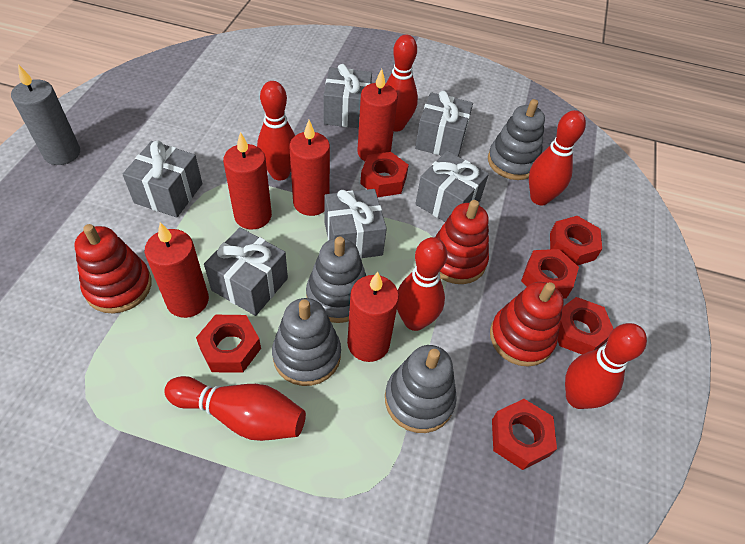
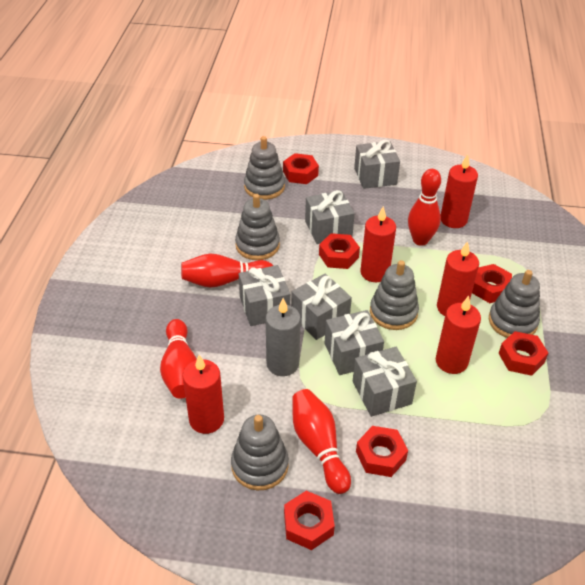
grey stacking toy: 4 -> 5
red bowling pin: 6 -> 4
red stacking toy: 3 -> 0

